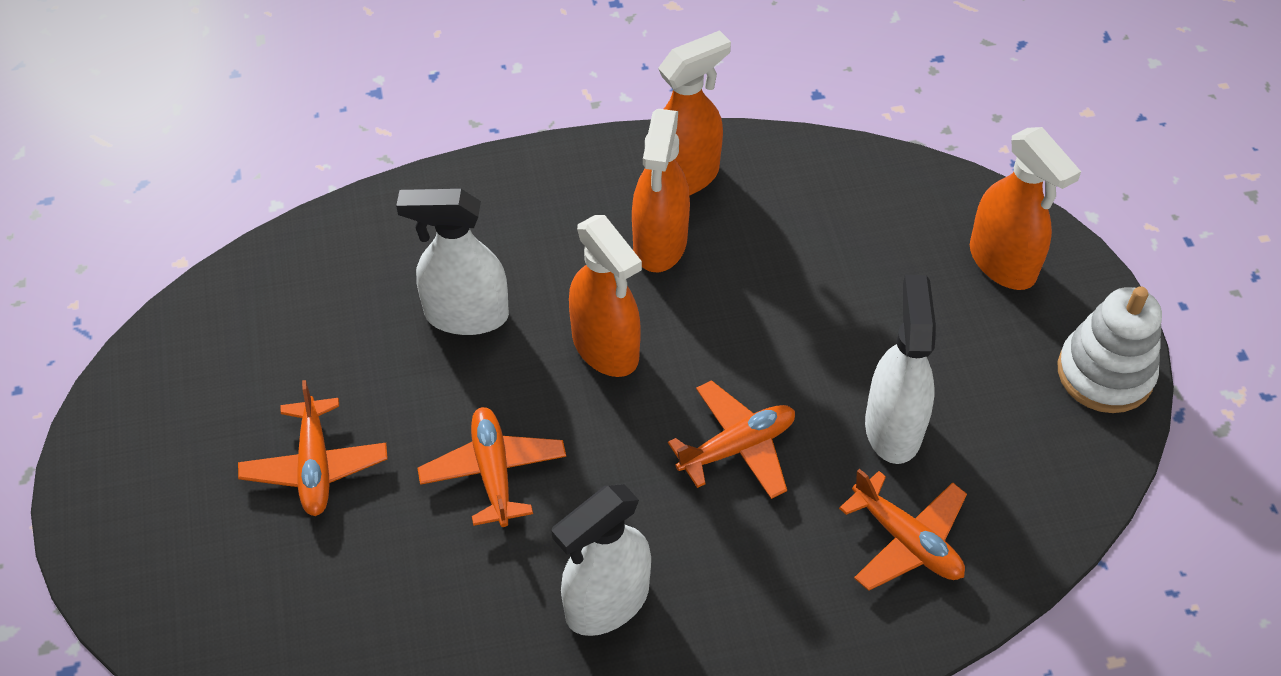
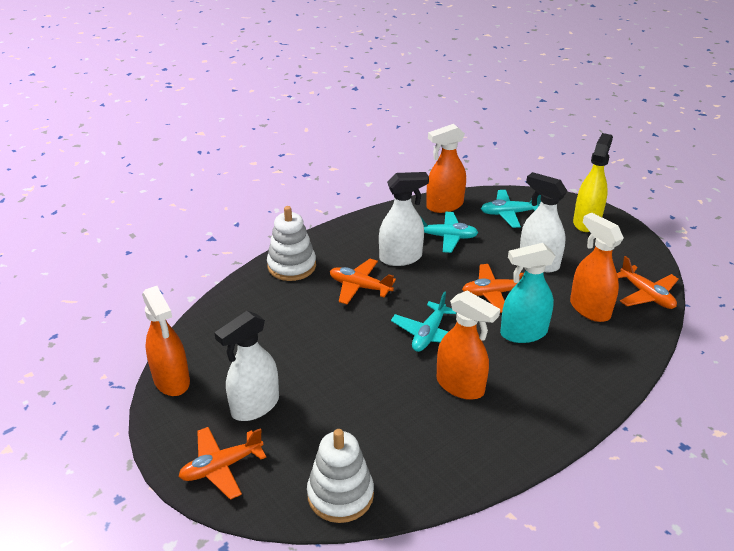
turquoise plane: 0 -> 3
turquoise spray bottle: 0 -> 1
white stacking toy: 1 -> 2
yellow spray bottle: 0 -> 1

